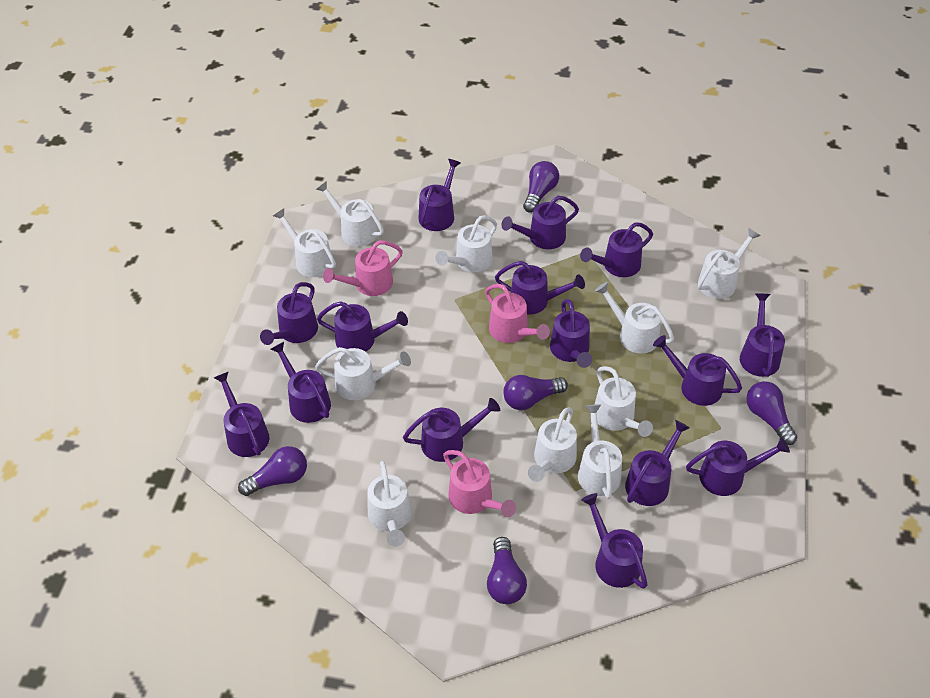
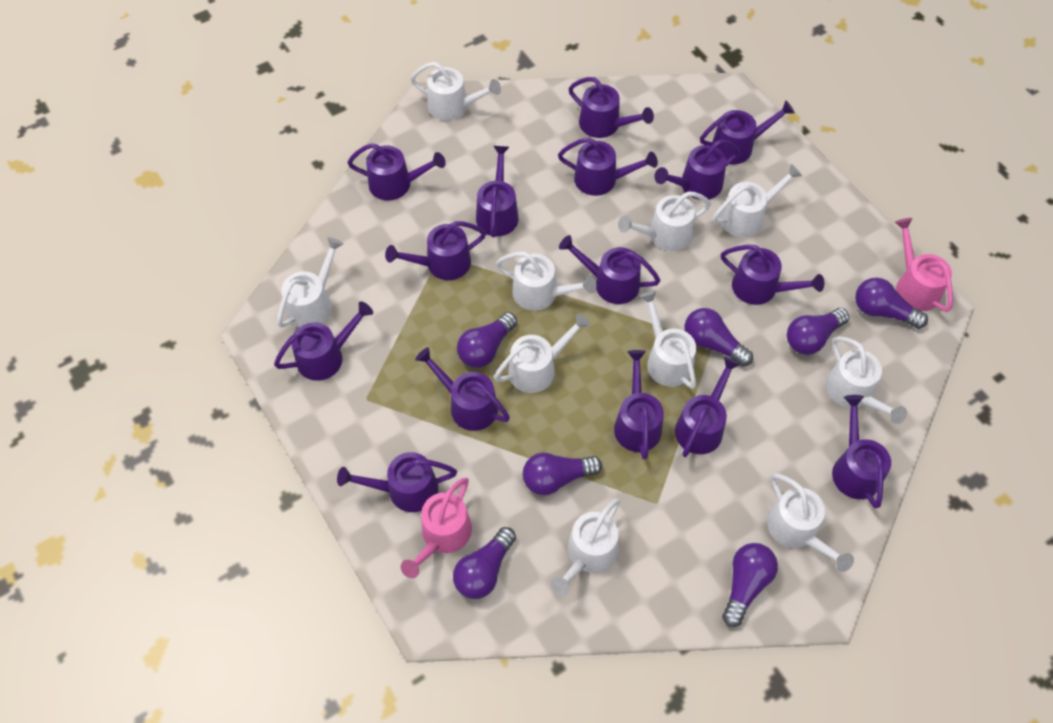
pink watering can: 3 -> 2
purple light bulb: 5 -> 7

